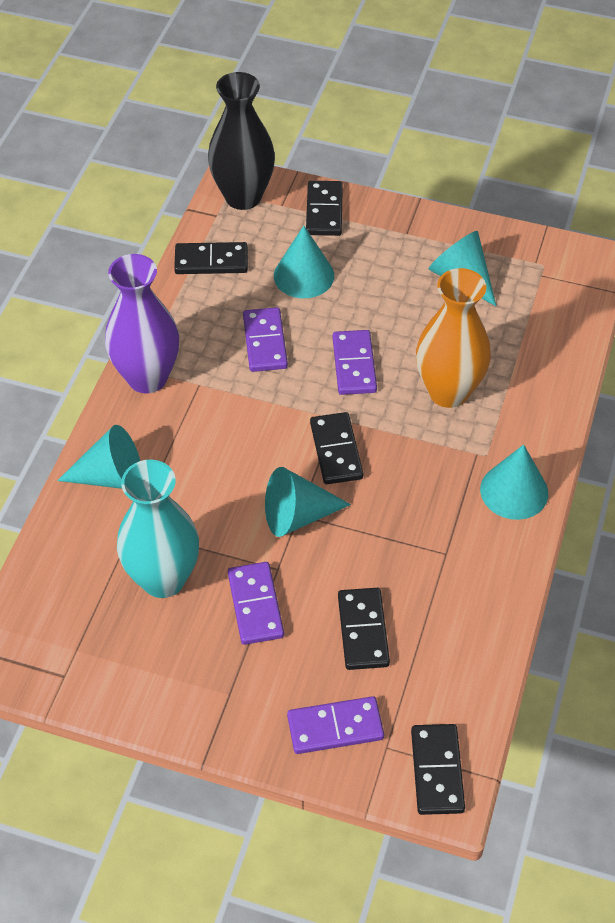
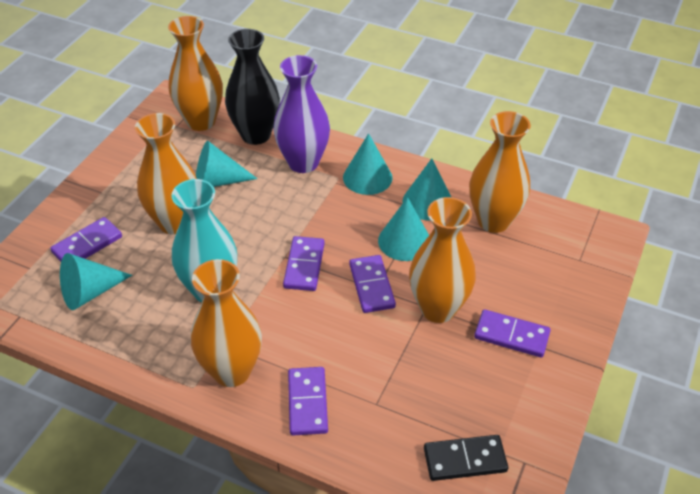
black domino: 5 -> 1
orange vase: 1 -> 5
purple domino: 4 -> 5

